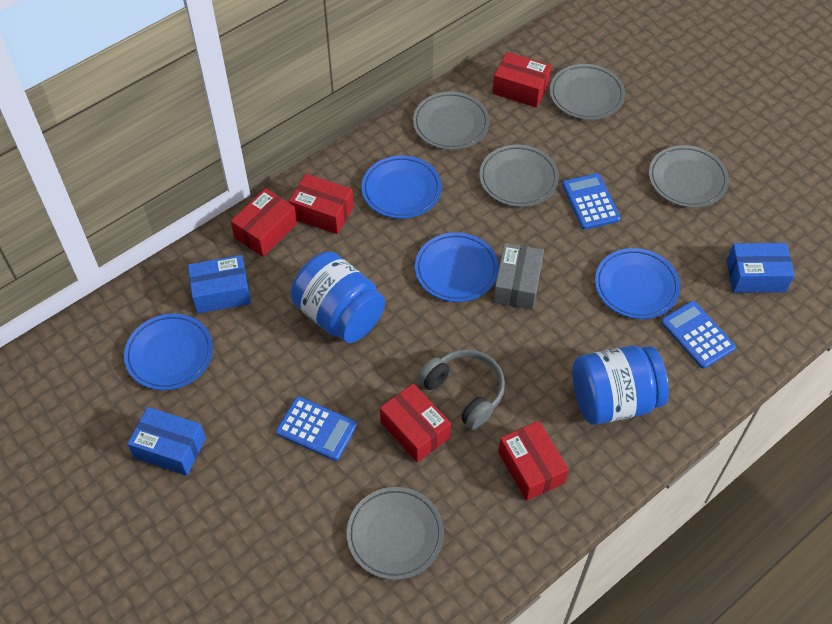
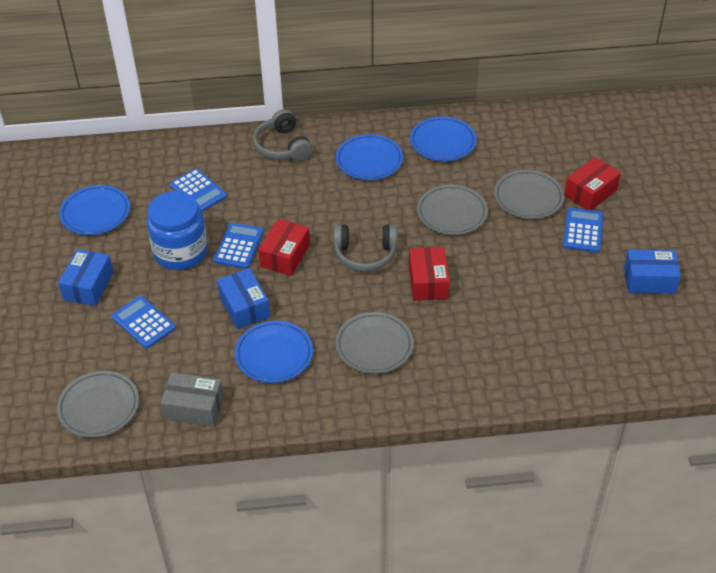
blue calculator: 3 -> 4
blue jar: 2 -> 1
grey headphones: 1 -> 2
grey plate: 5 -> 4
red box: 5 -> 3

